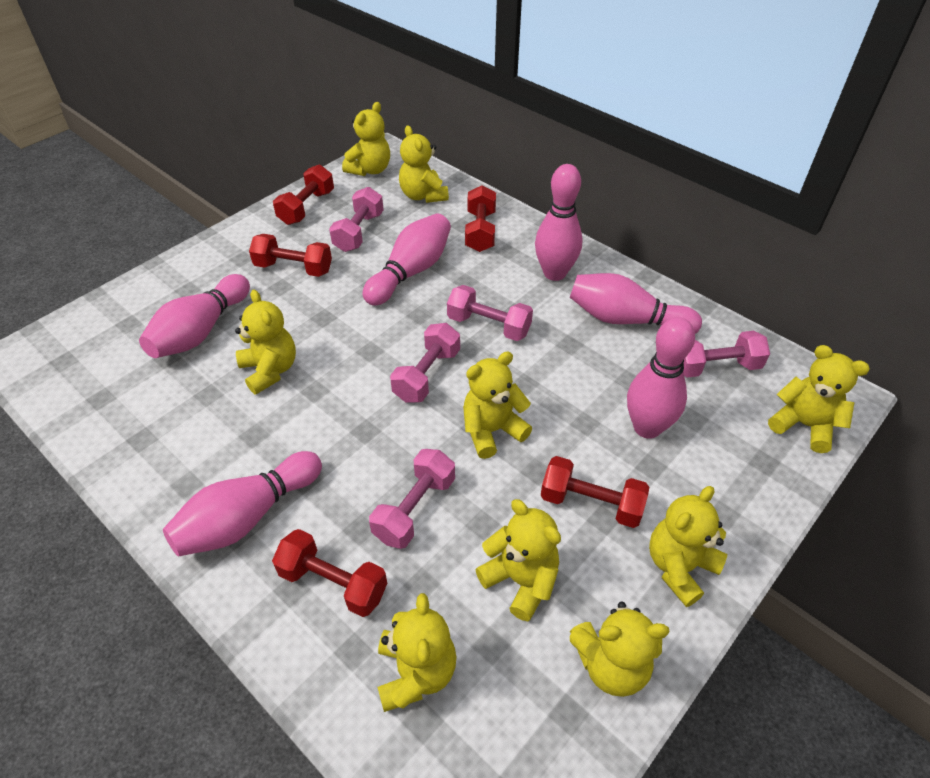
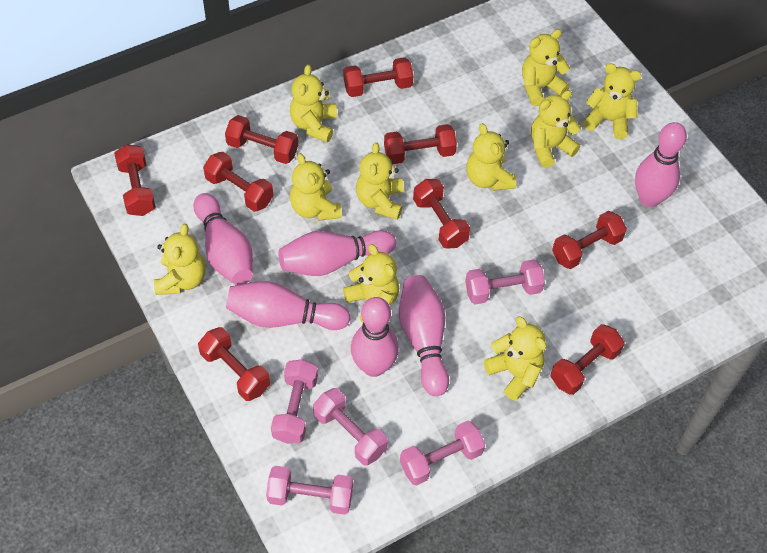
red dumbbell: 5 -> 9
yellow teddy bear: 9 -> 10

